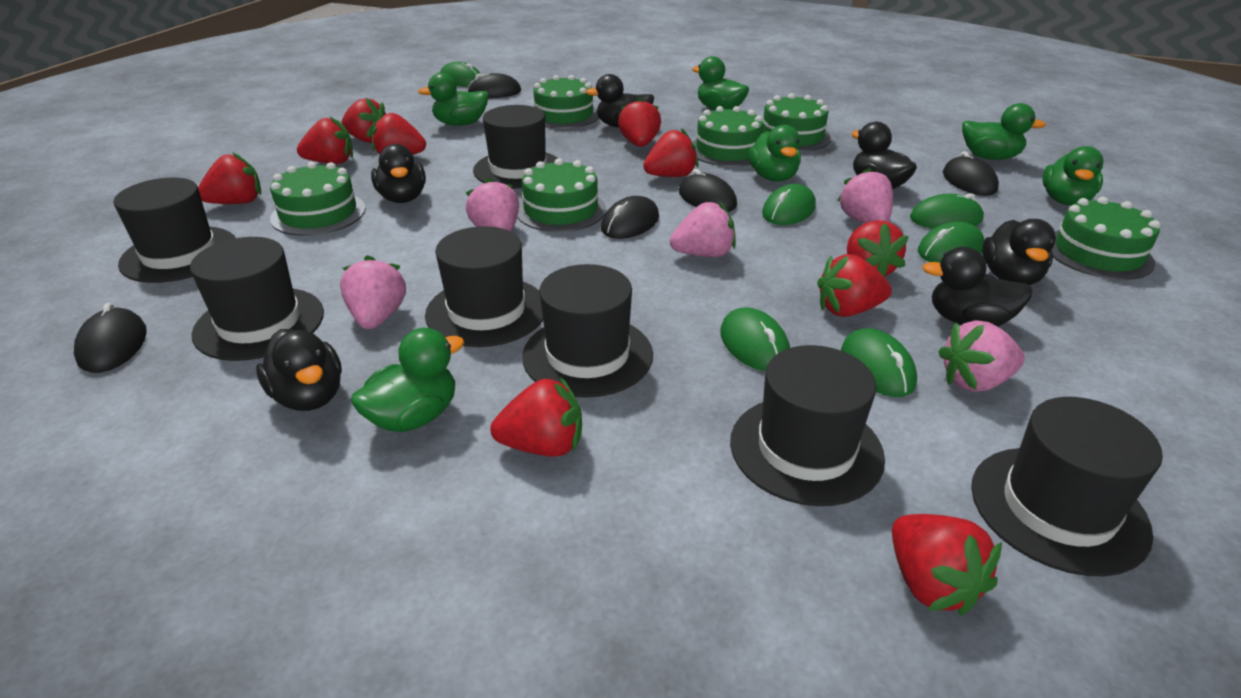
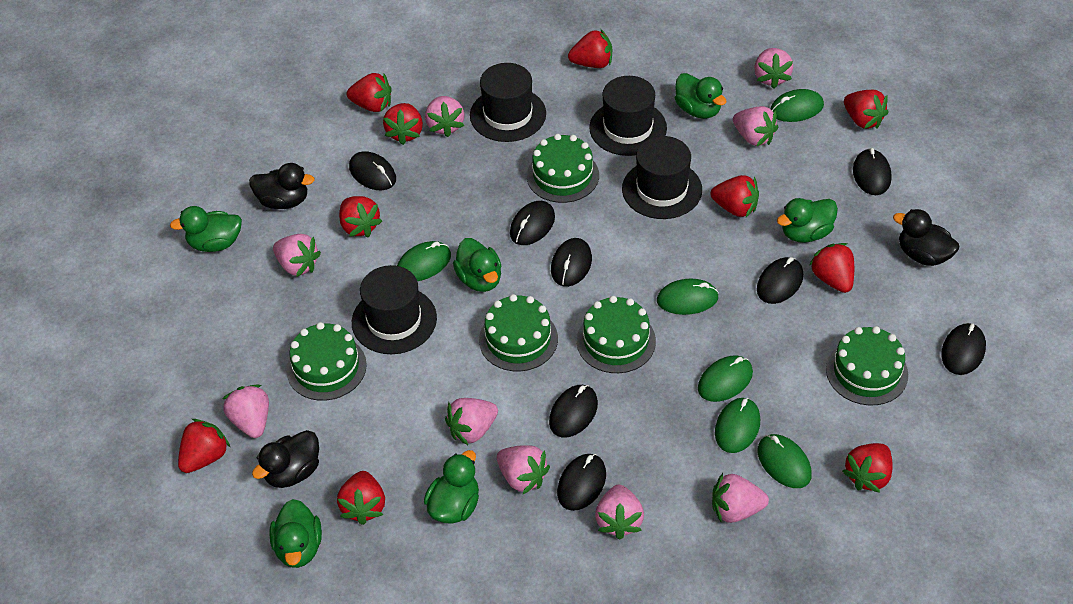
black duck: 6 -> 3
black hat: 7 -> 4
black mouse: 5 -> 8
green cake: 6 -> 5
pink strawberry: 5 -> 9

